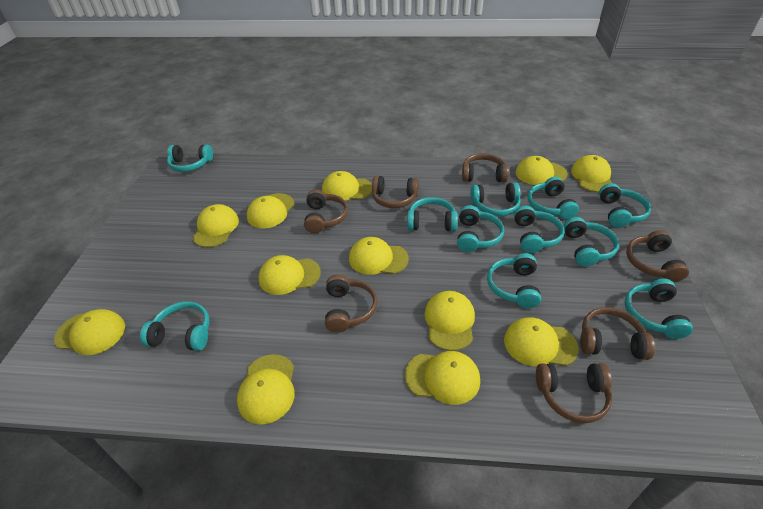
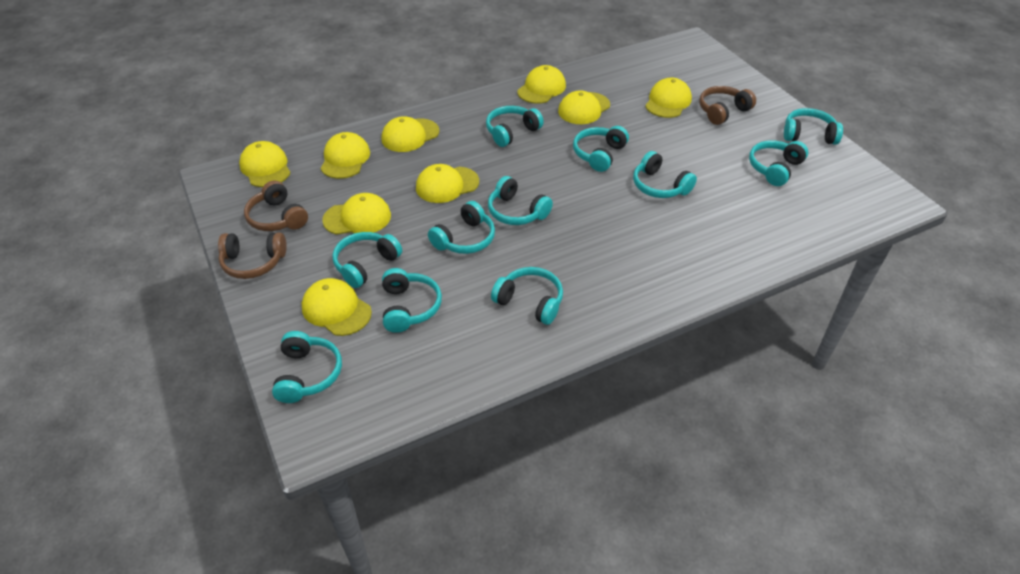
brown headphones: 7 -> 3
yellow cap: 12 -> 9

